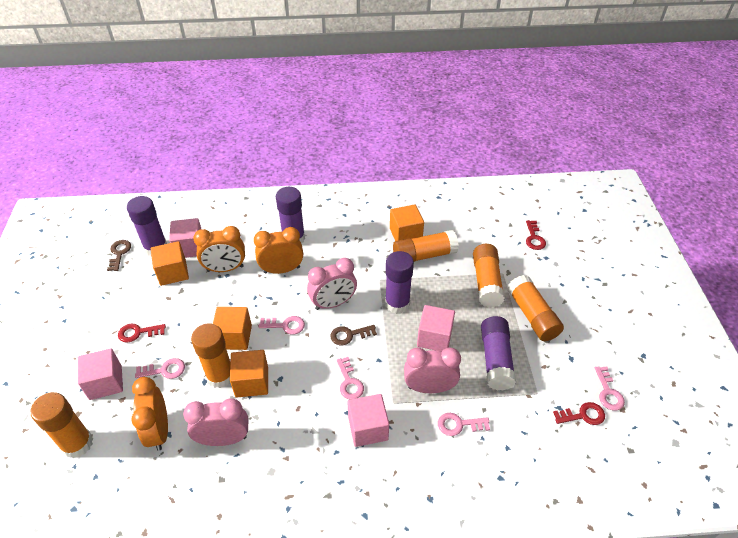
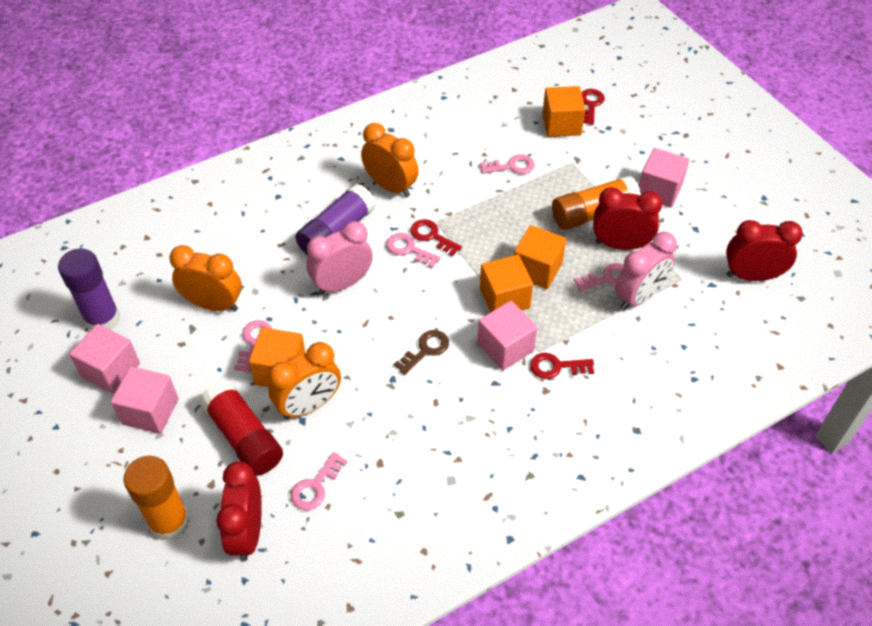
brown key: 2 -> 1
orange glue stick: 5 -> 2
pink clock: 3 -> 2
purple glue stick: 4 -> 2
red clock: 0 -> 3
red glue stick: 0 -> 1

